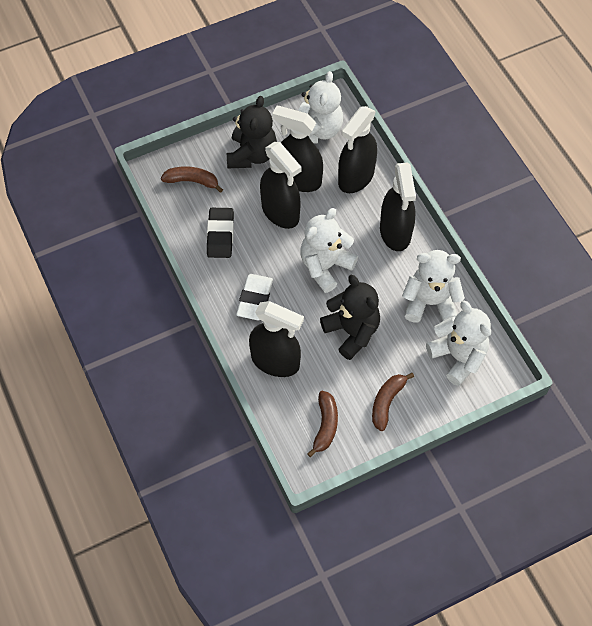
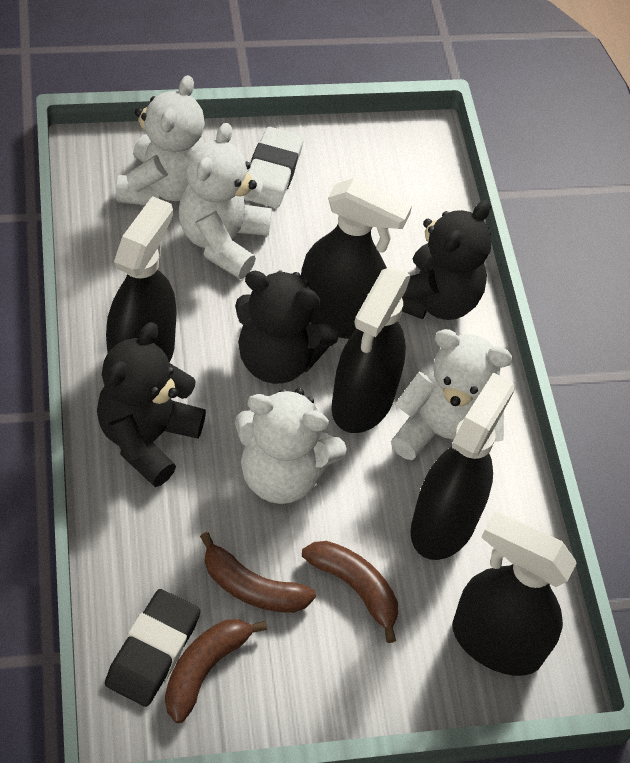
black teddy bear: 2 -> 3

